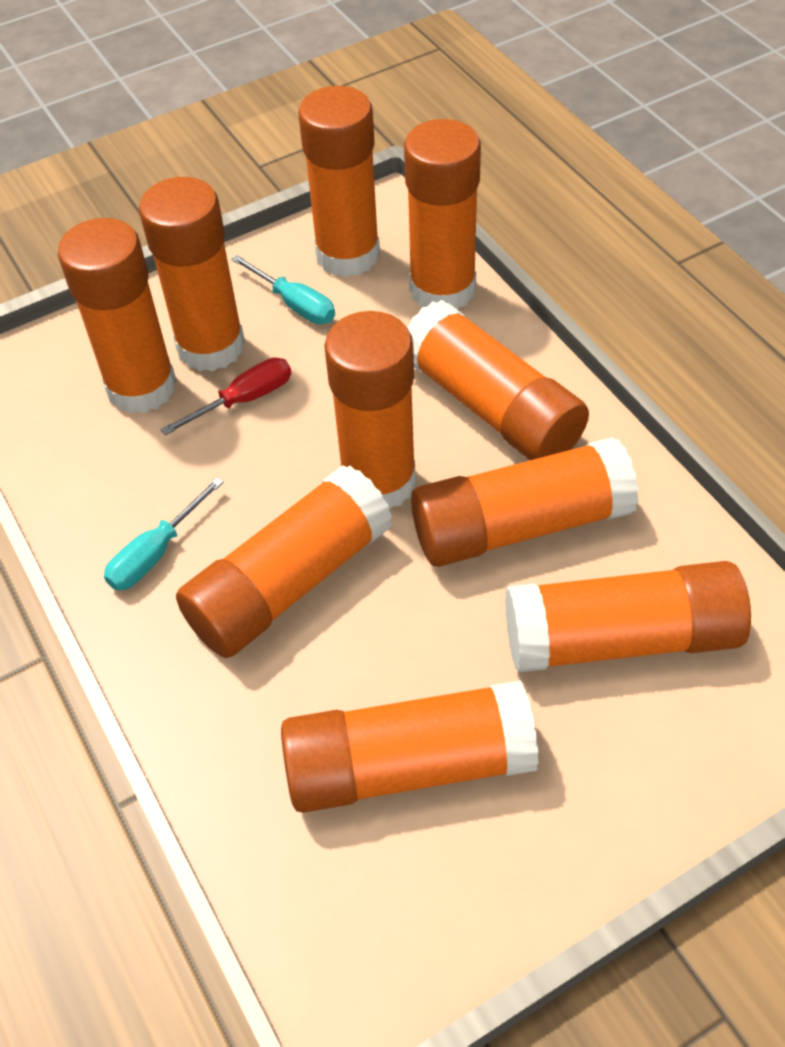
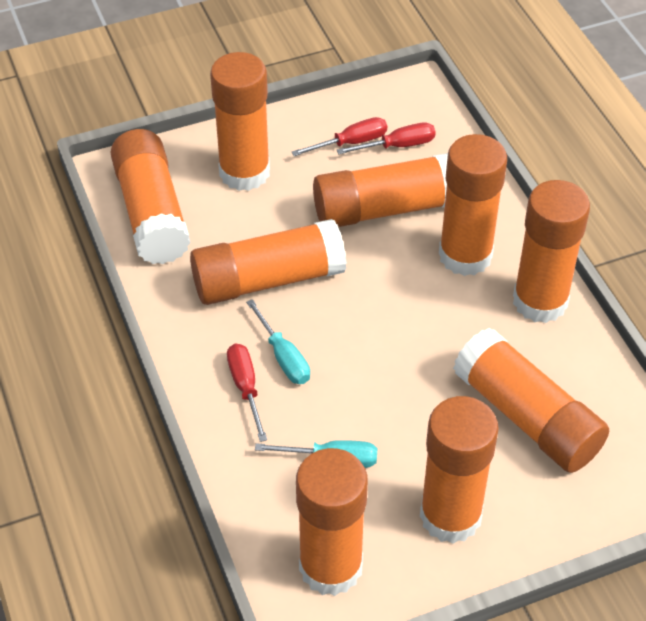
orange glue stick: 10 -> 9
red screwdriver: 1 -> 3

